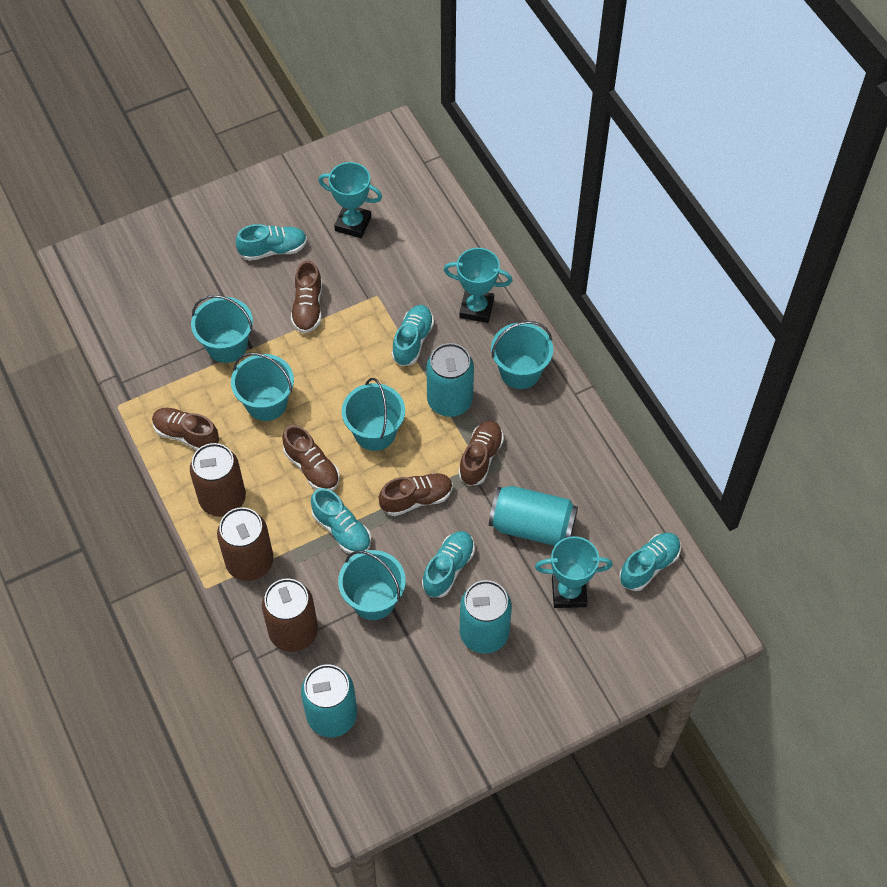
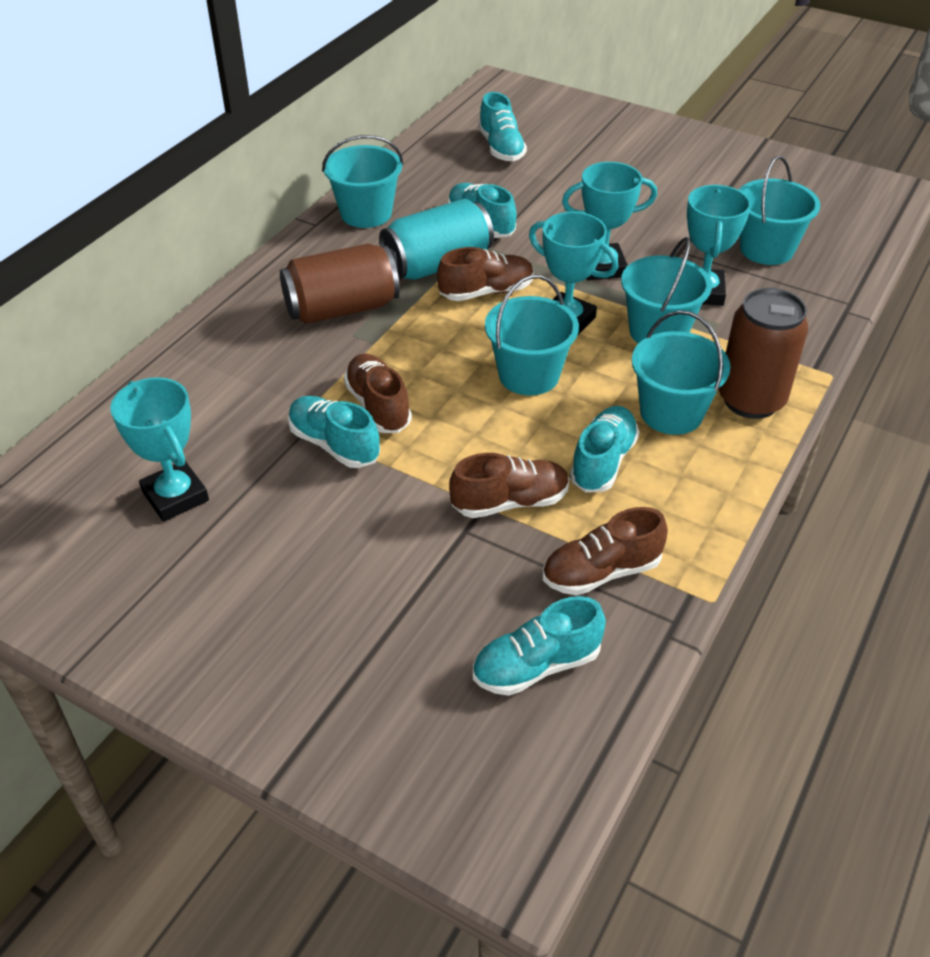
brown can: 3 -> 2
brown shoe: 5 -> 4
turquoise can: 4 -> 1
turquoise trophy: 3 -> 4

